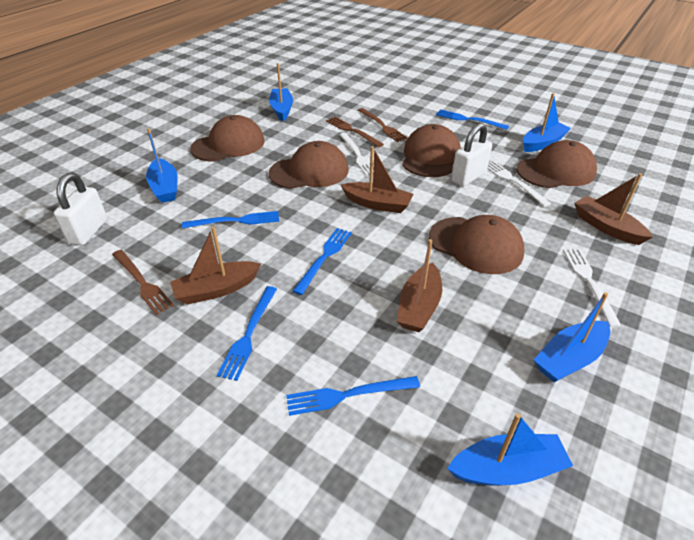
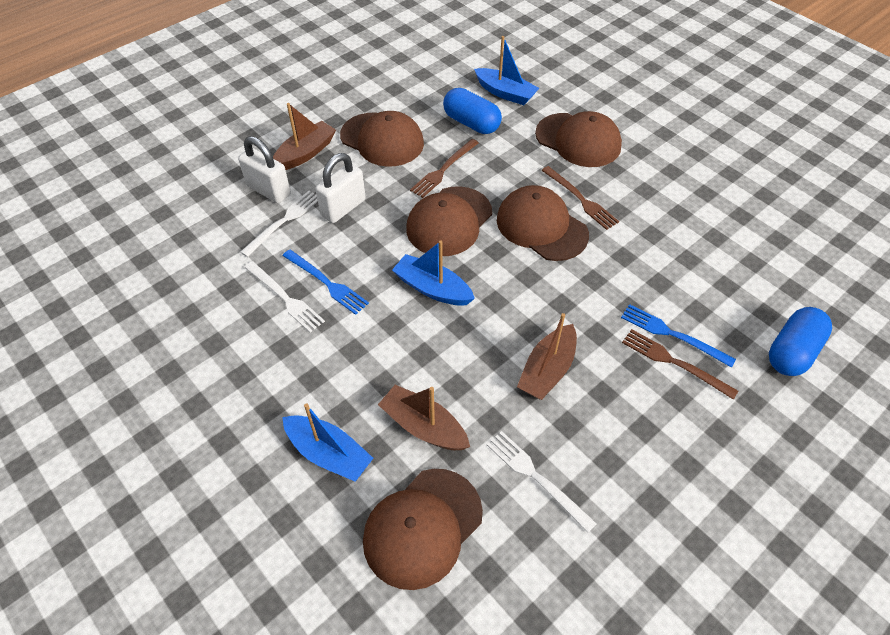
blue boat: 5 -> 3
blue capsule: 0 -> 2
blue fork: 5 -> 2
brown boat: 4 -> 3

